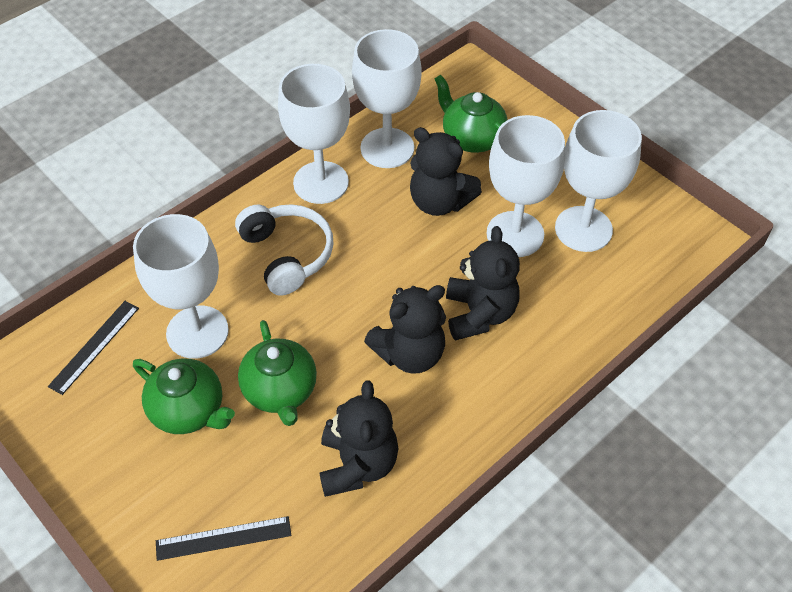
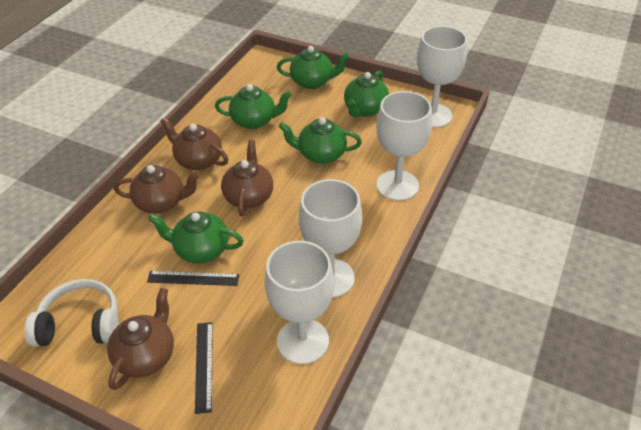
black teddy bear: 4 -> 0
brown teapot: 0 -> 4
green teapot: 3 -> 5
white goblet: 5 -> 4

